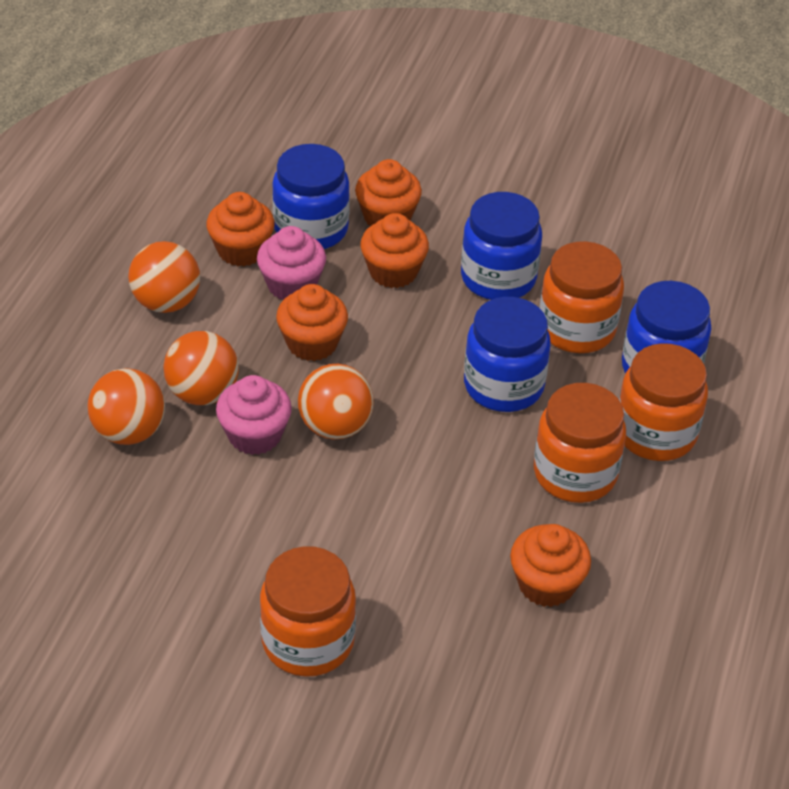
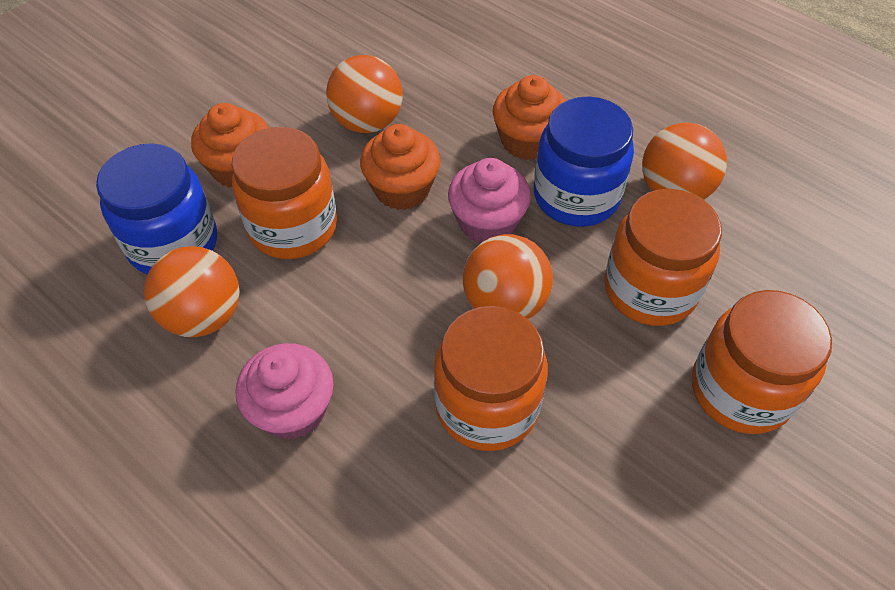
blue jar: 4 -> 2
orange cupcake: 5 -> 3

